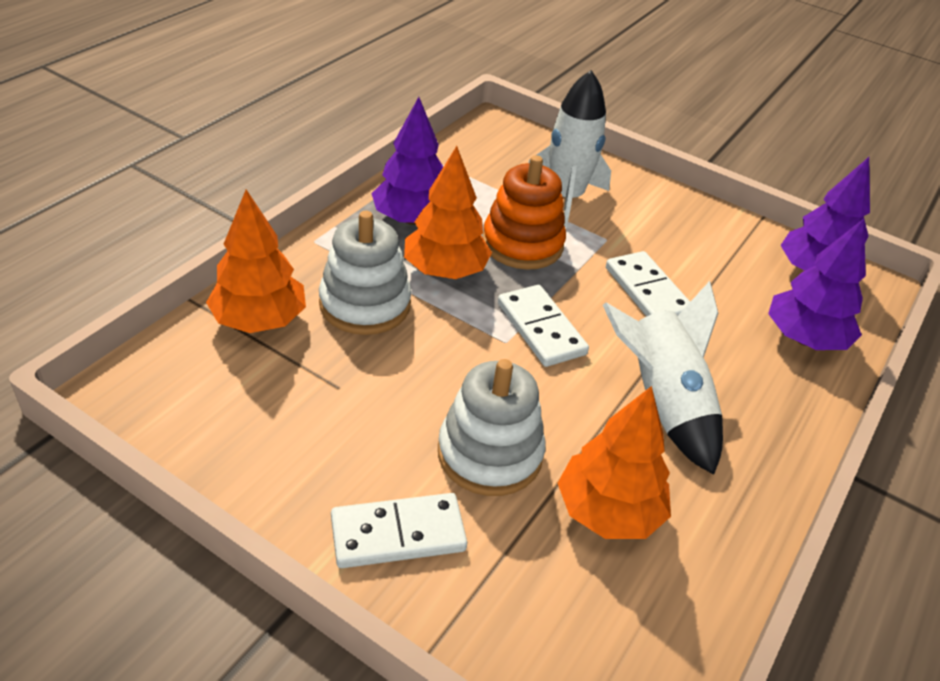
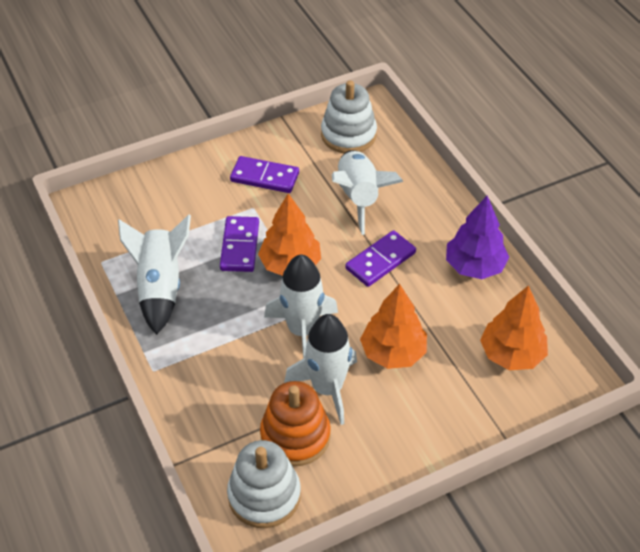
purple domino: 0 -> 3
purple tree: 3 -> 1
white domino: 3 -> 0
white rocket: 2 -> 4

